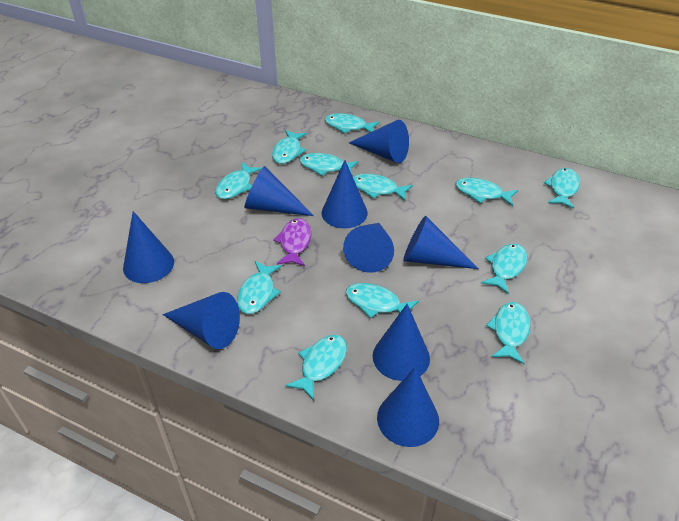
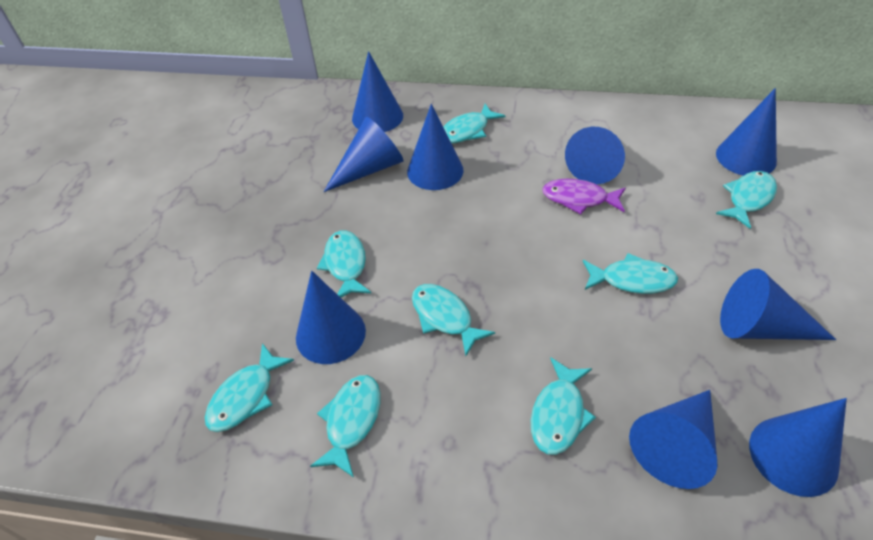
turquoise fish: 12 -> 8

